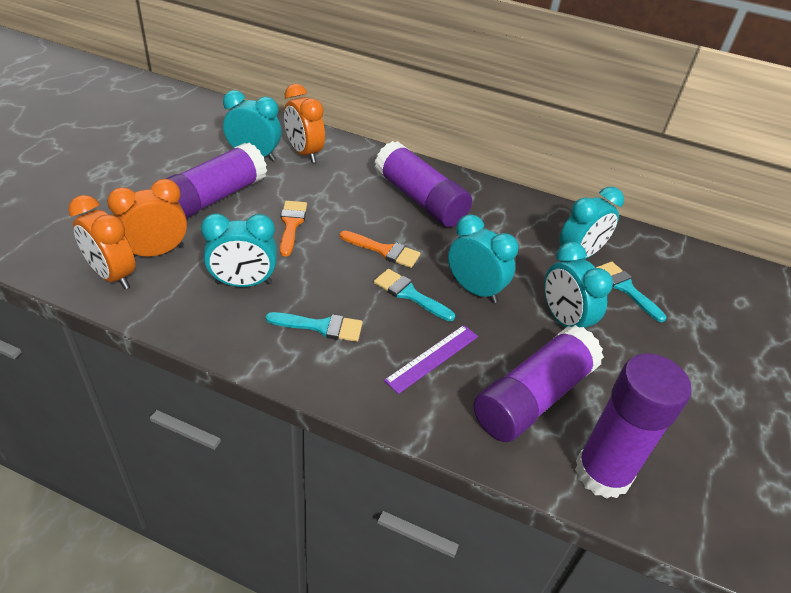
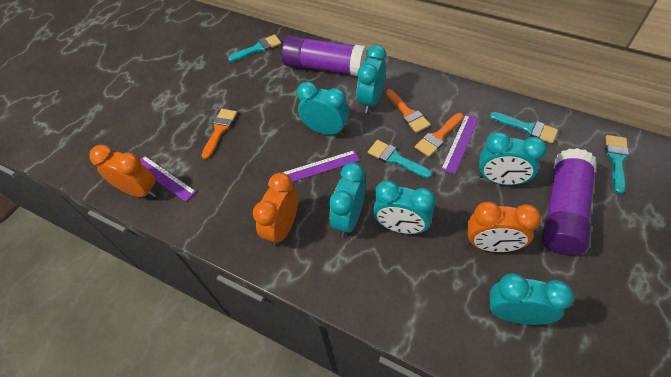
orange brush: 2 -> 3
purple glue stick: 4 -> 2
purple ruler: 1 -> 3
turquoise brush: 3 -> 4
turquoise clock: 5 -> 6

